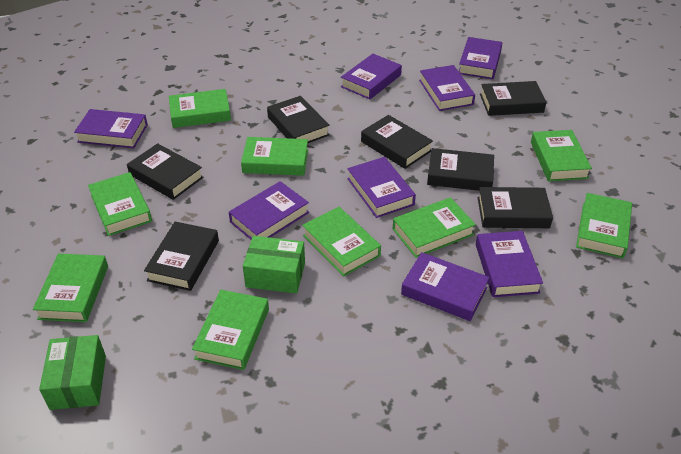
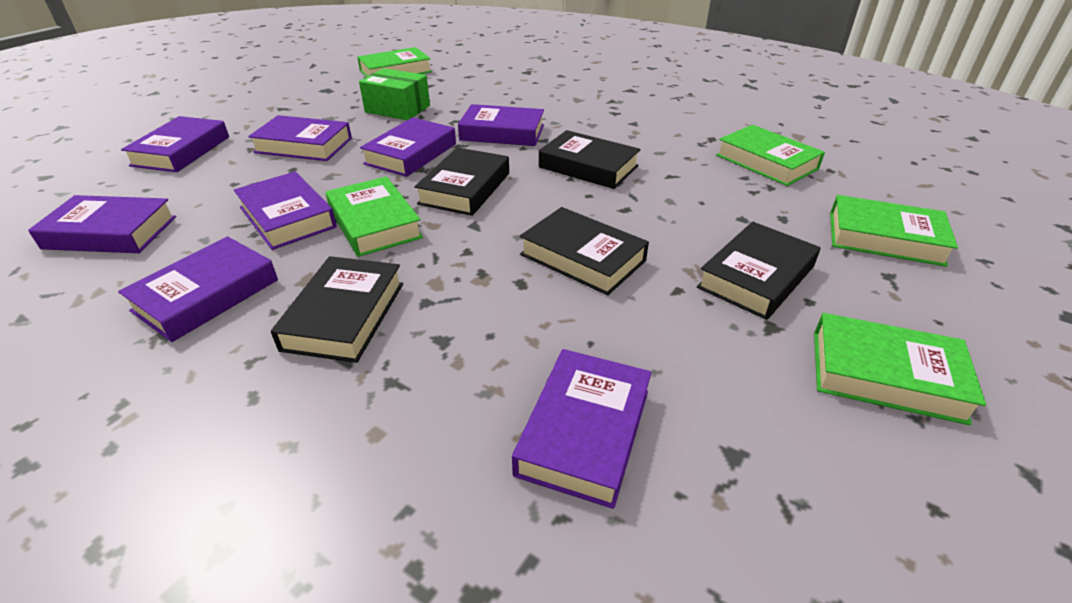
black book: 7 -> 5
green book: 9 -> 5
green box: 2 -> 1

